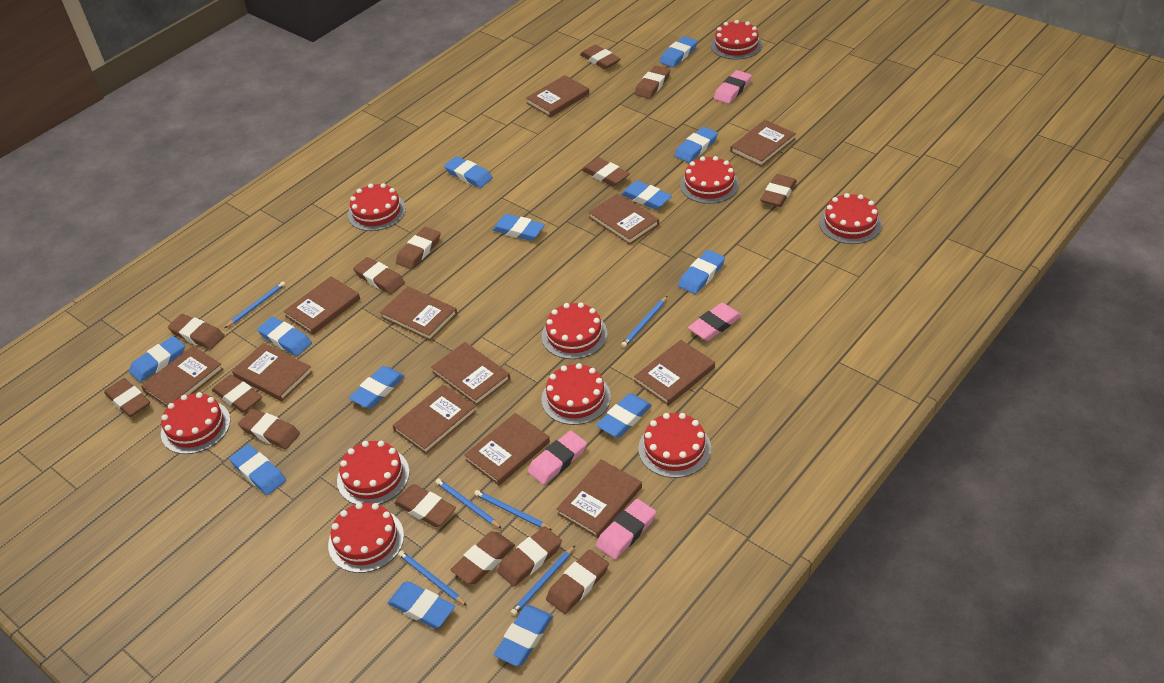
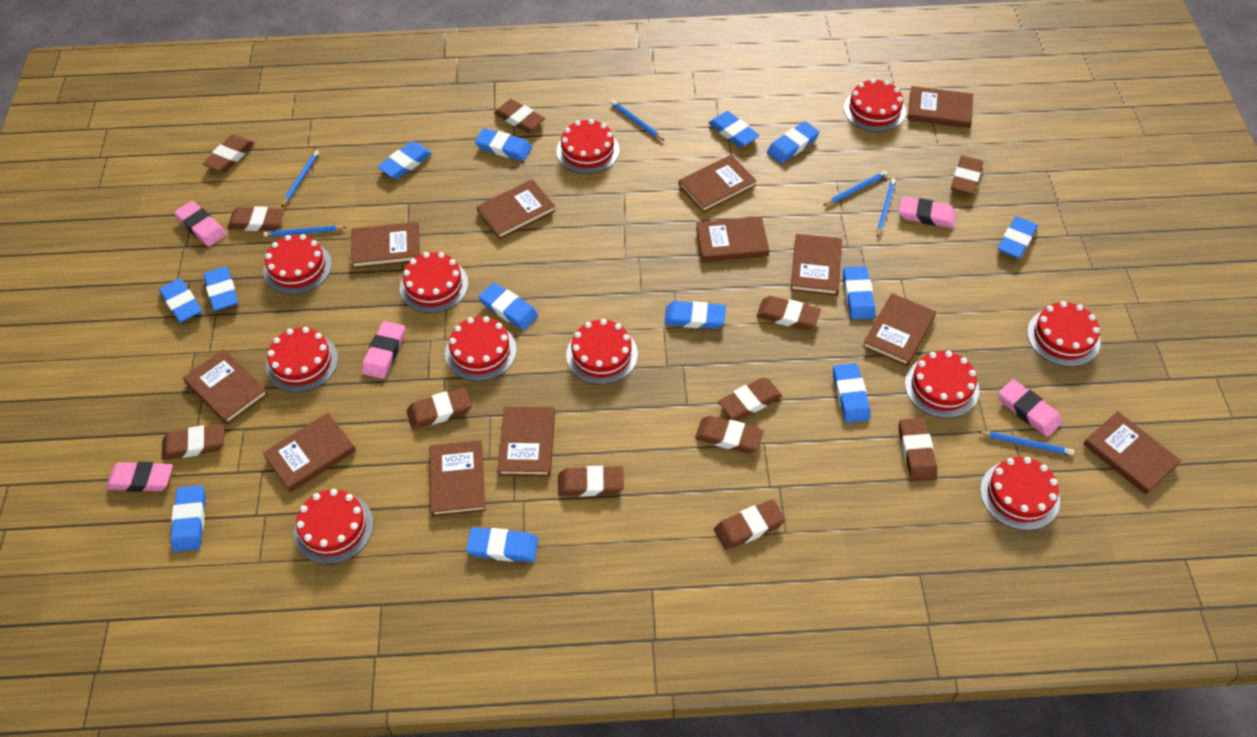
brown eraser: 14 -> 12
pink eraser: 4 -> 5
red cake: 10 -> 11

